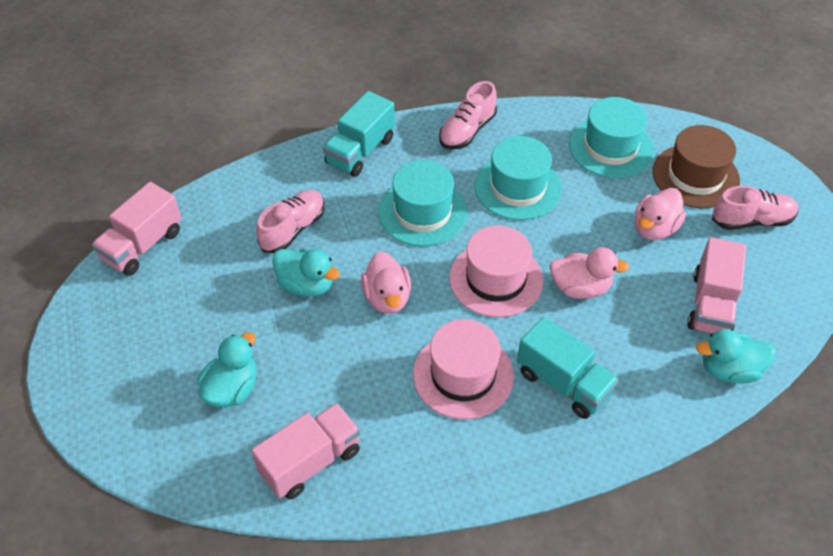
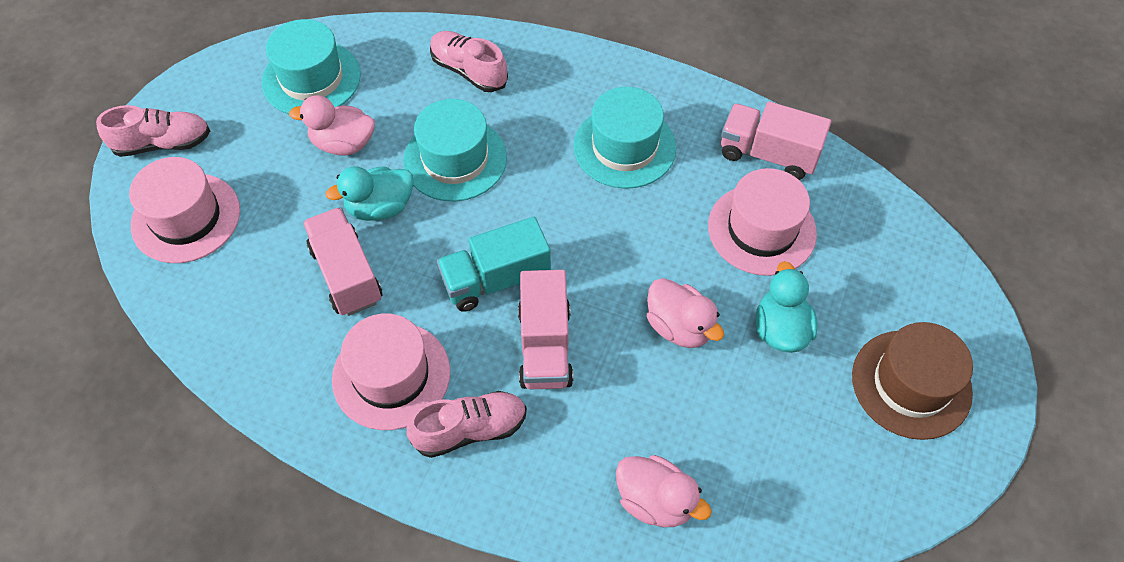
pink hat: 2 -> 3
turquoise duck: 3 -> 2
turquoise truck: 2 -> 1

